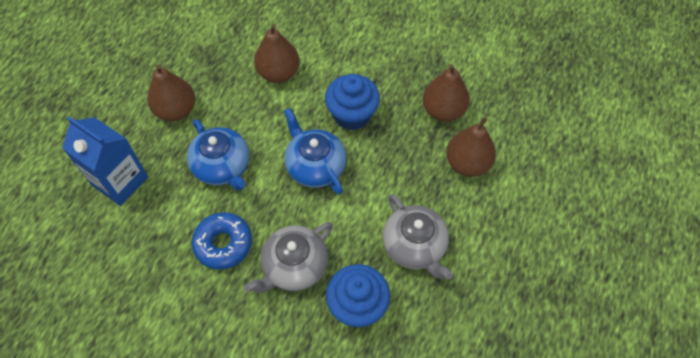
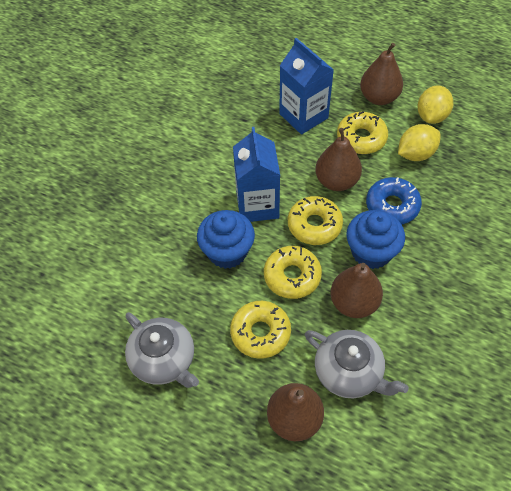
blue carton: 1 -> 2
blue teapot: 2 -> 0
yellow donut: 0 -> 4
yellow lemon: 0 -> 2

